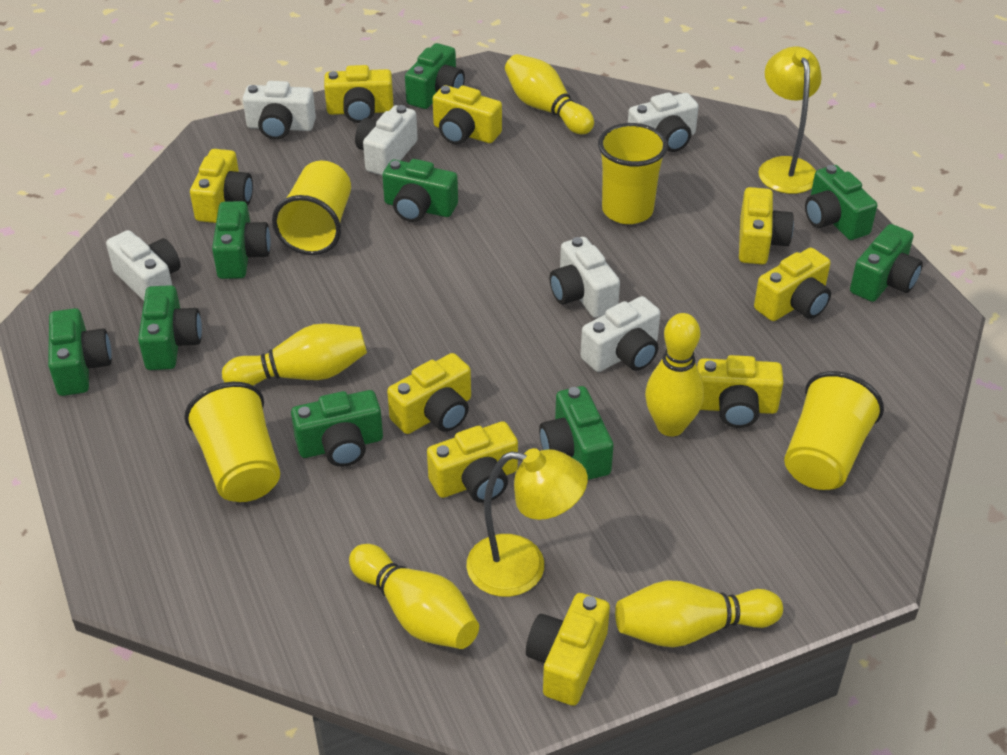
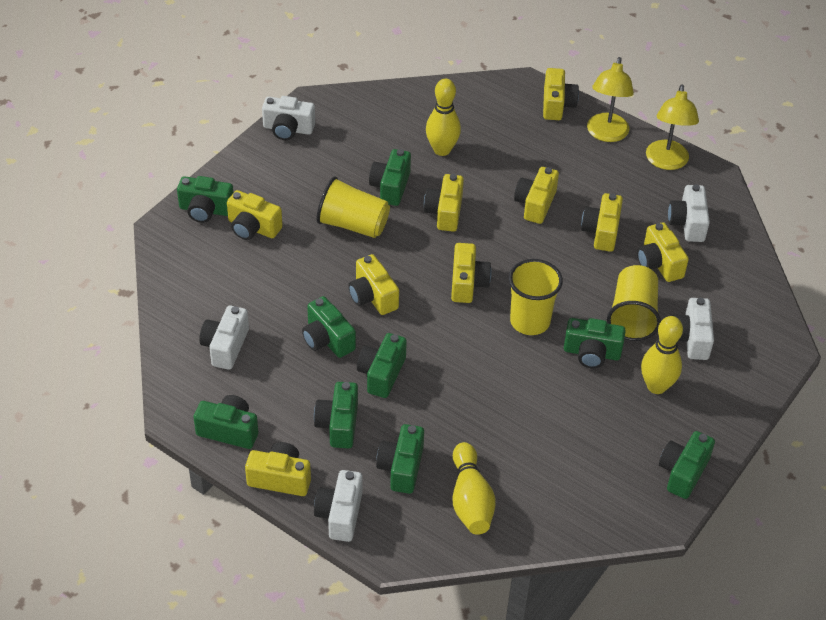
white camera: 6 -> 5
yellow bowling pin: 5 -> 3
yellow cup: 4 -> 3

